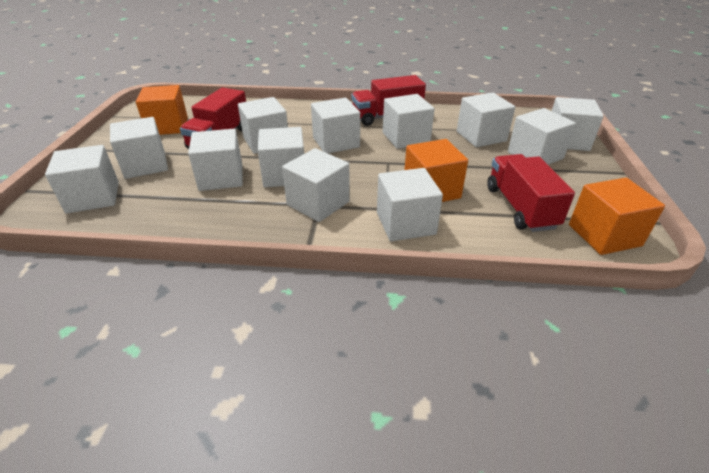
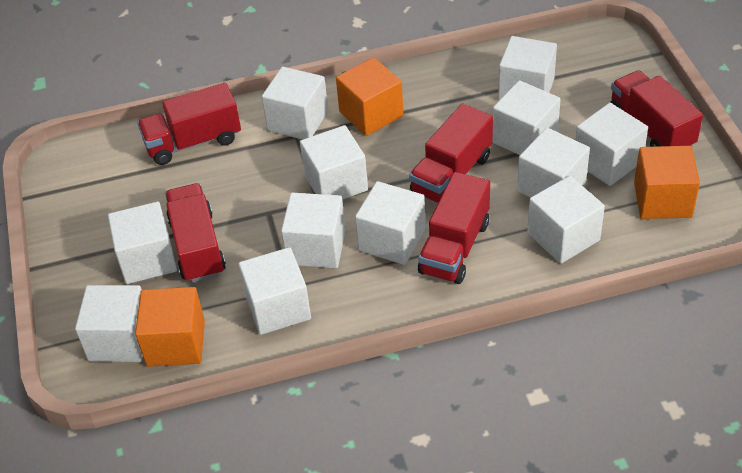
red truck: 3 -> 5

